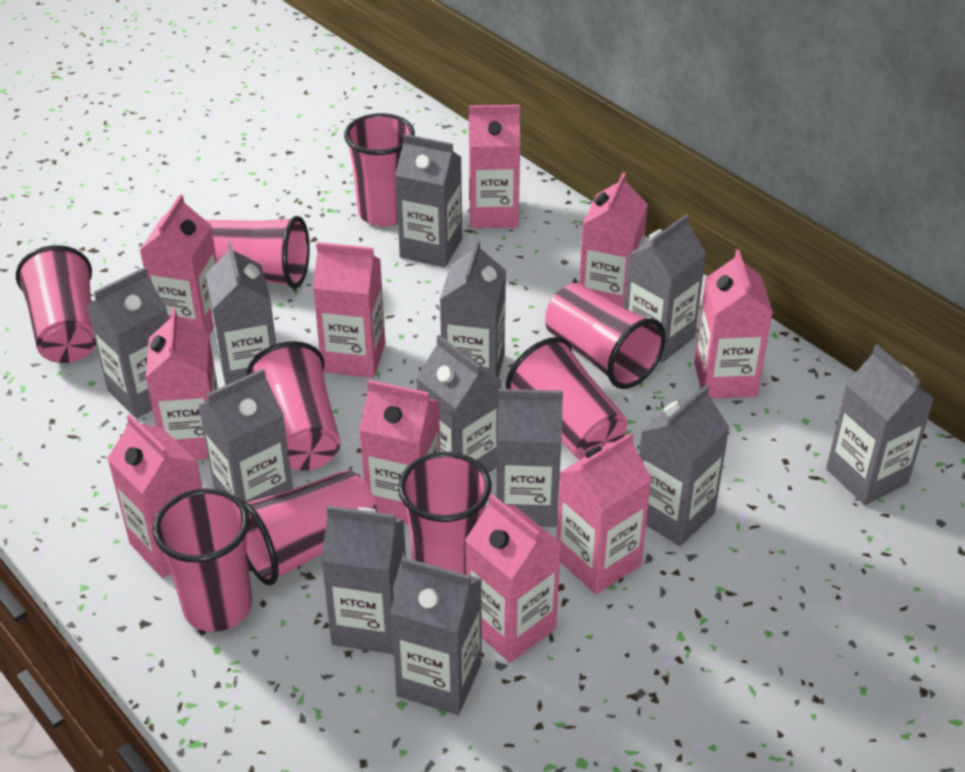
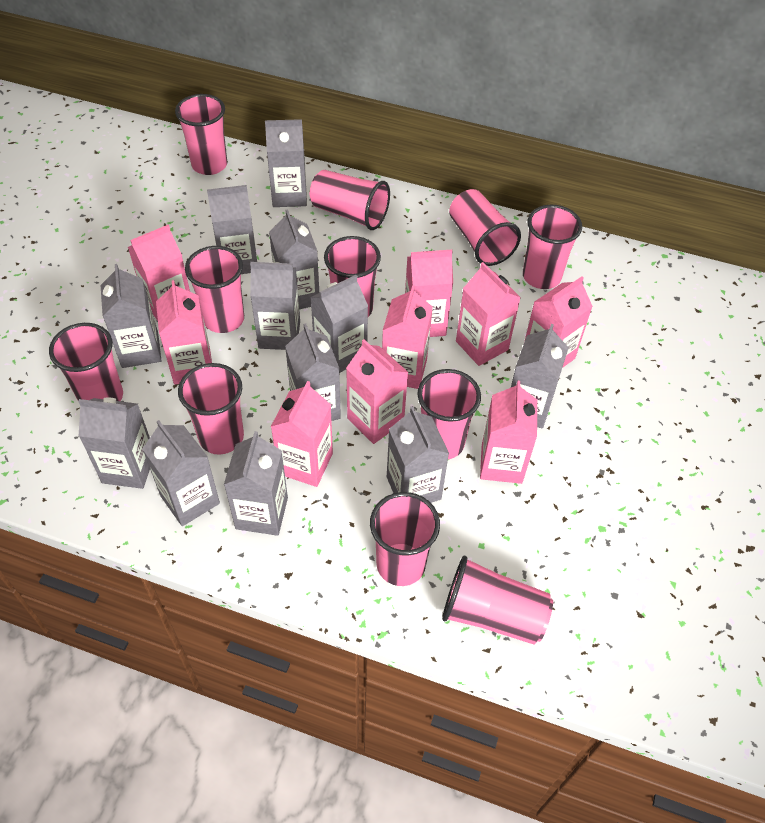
pink carton: 10 -> 9
pink cup: 9 -> 11

